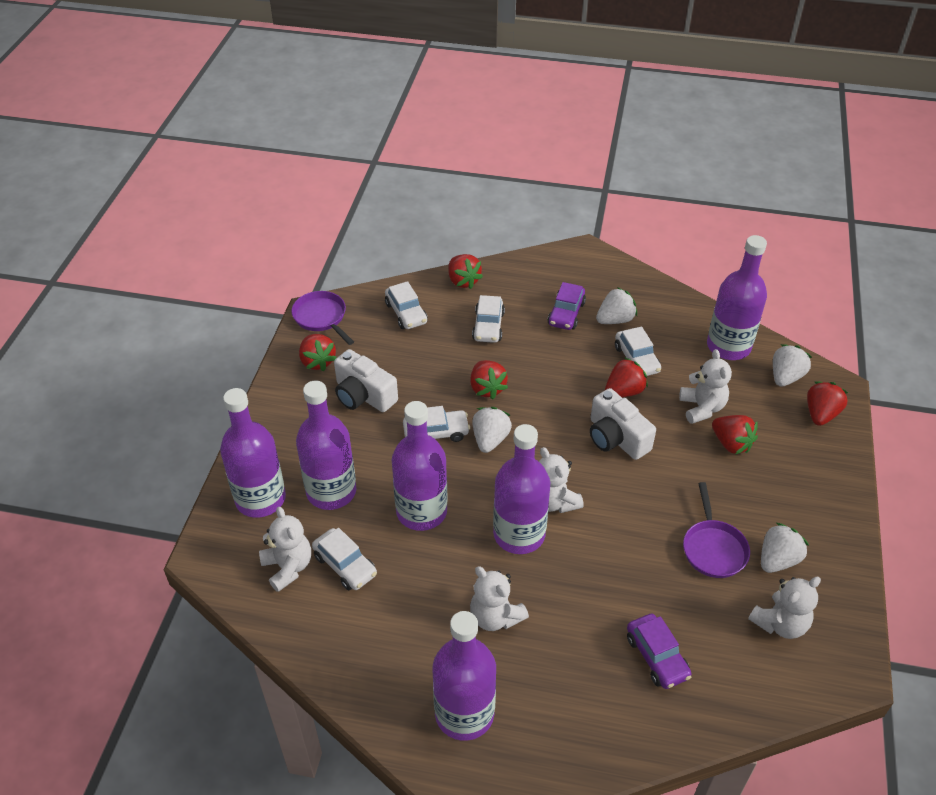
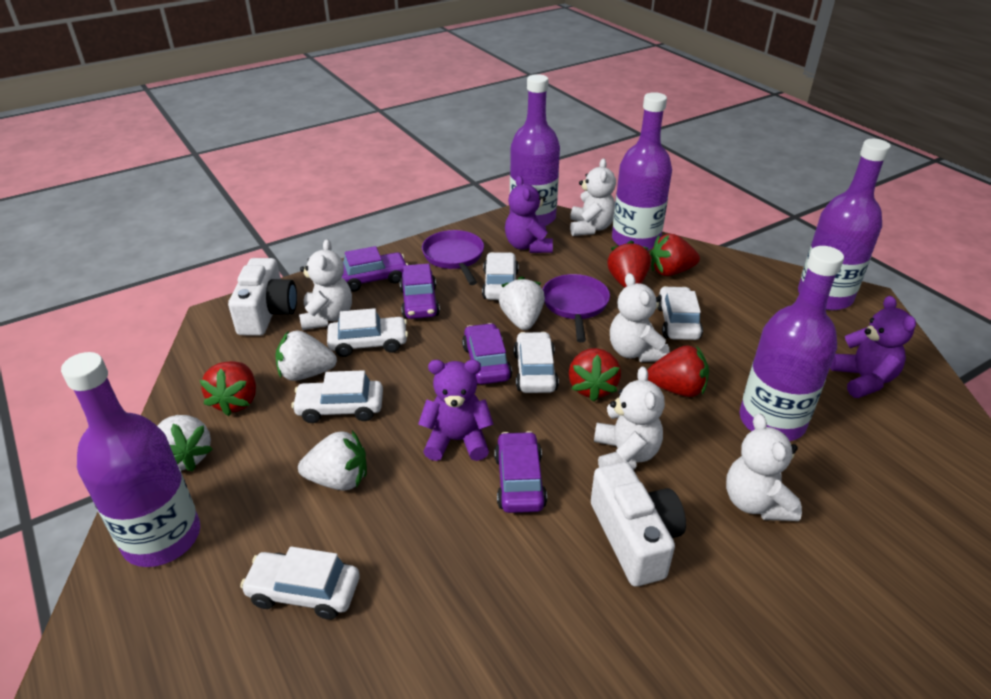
purple bottle: 6 -> 5
purple car: 2 -> 4
purple teddy bear: 0 -> 3
red strawberry: 6 -> 5
white car: 5 -> 6

